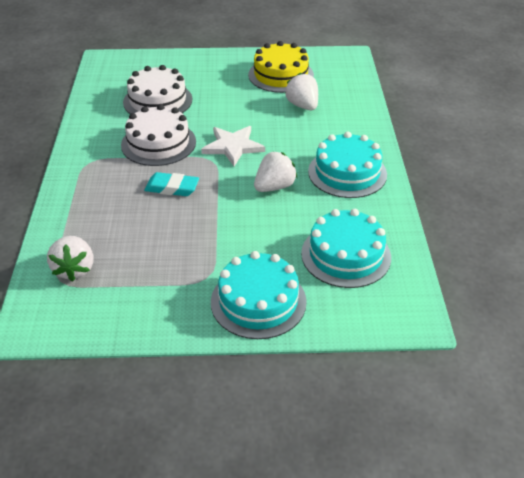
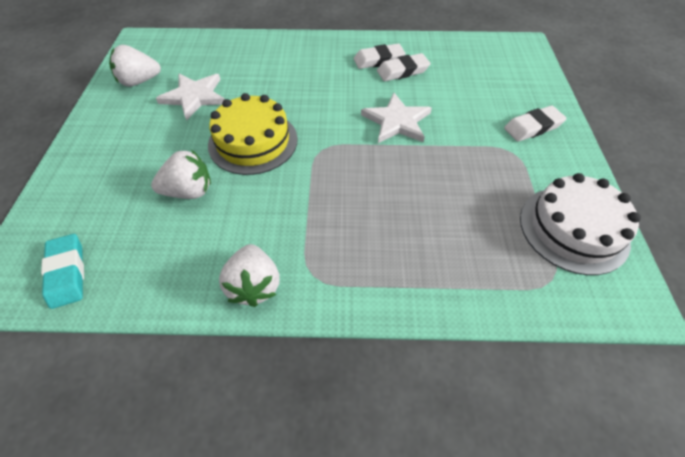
turquoise cake: 3 -> 0
white cake: 2 -> 1
white eraser: 0 -> 3
white star: 1 -> 2

